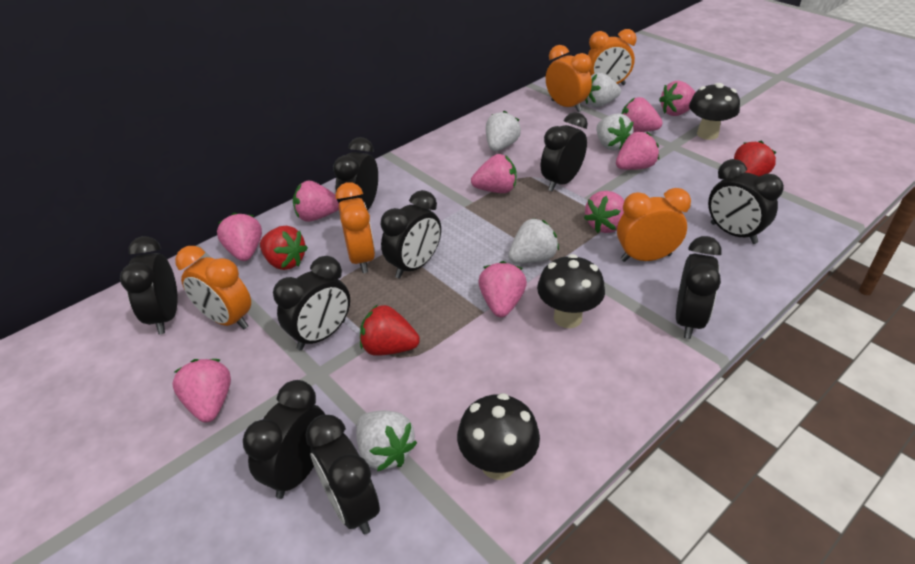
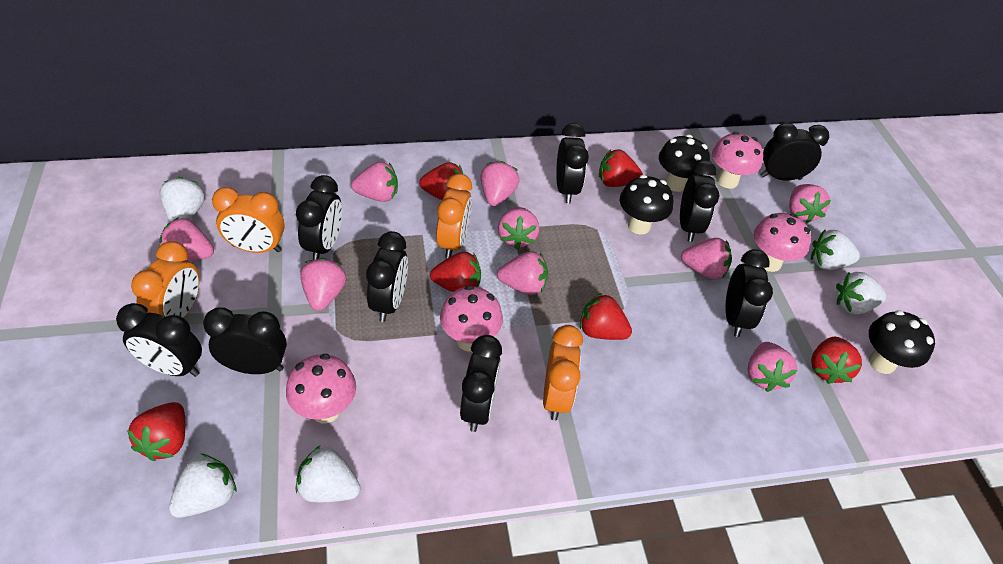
orange clock: 5 -> 4
pink mushroom: 0 -> 4
red strawberry: 3 -> 6

